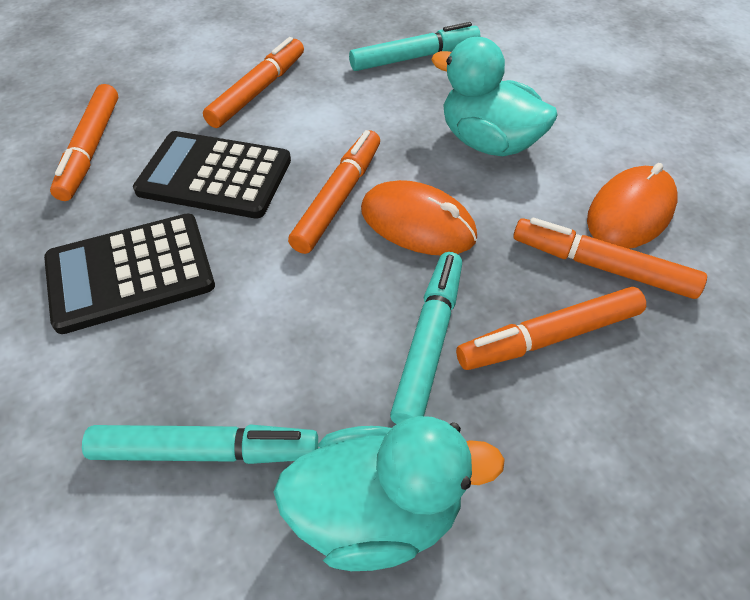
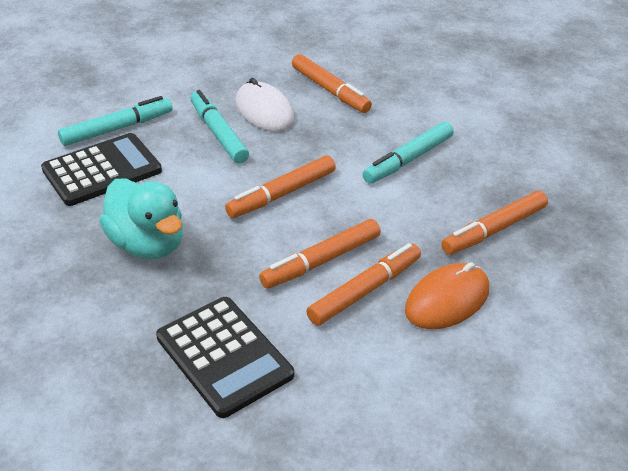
orange mouse: 2 -> 1
turquoise duck: 2 -> 1
white mouse: 0 -> 1

